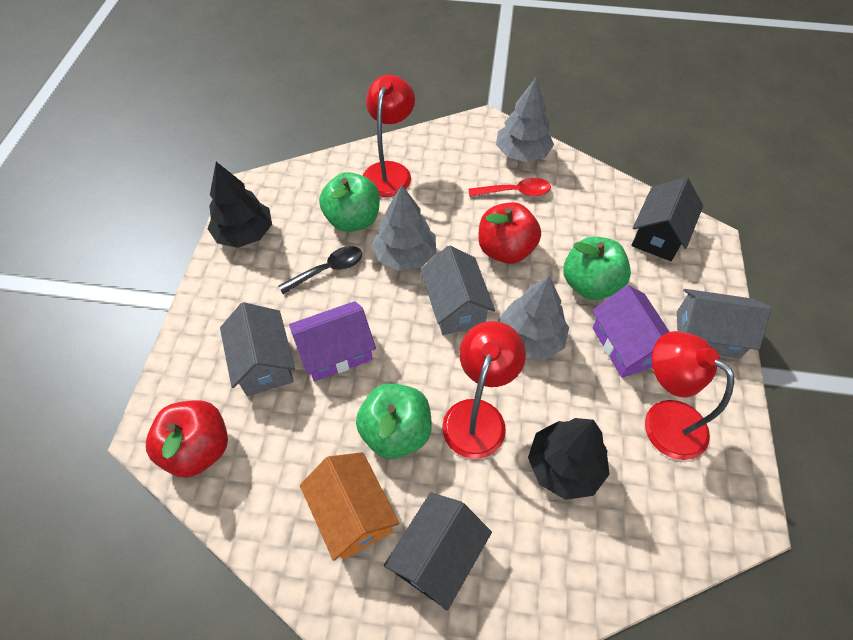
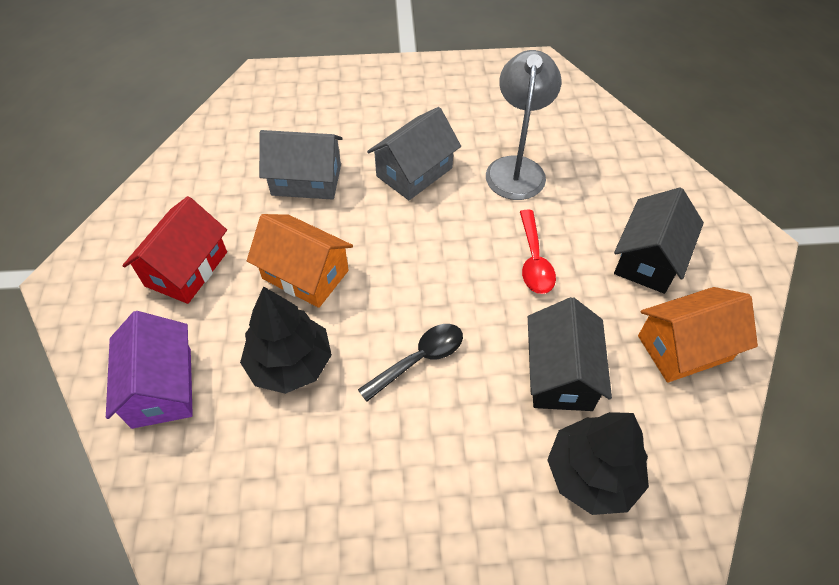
green apple: 3 -> 0
grey house: 3 -> 2
grey lamp: 0 -> 1
grey tree: 3 -> 0
orange house: 1 -> 2
purple house: 2 -> 1
red apple: 2 -> 0
red house: 0 -> 1
red lamp: 3 -> 0

